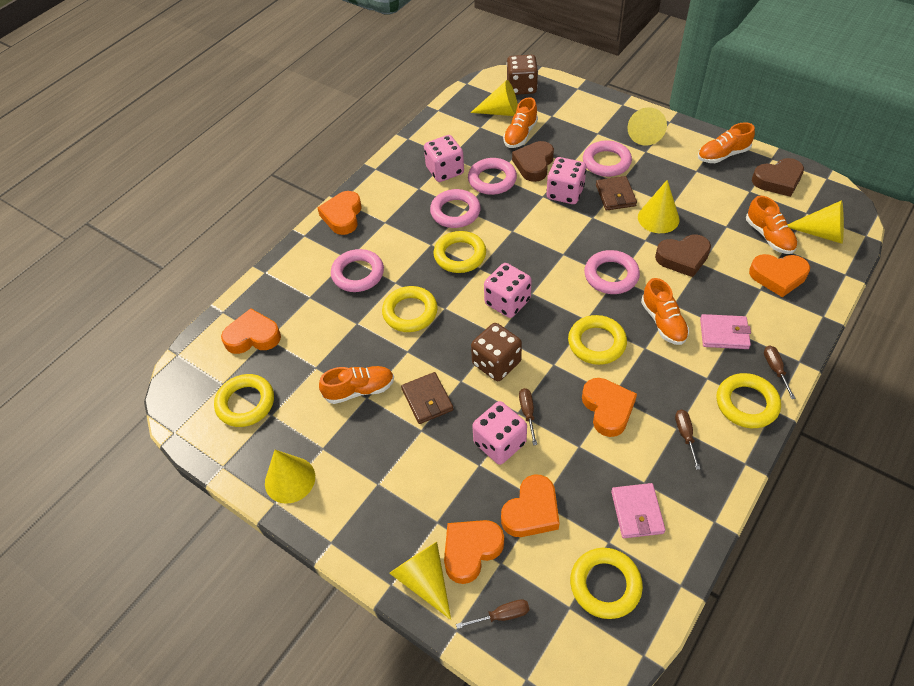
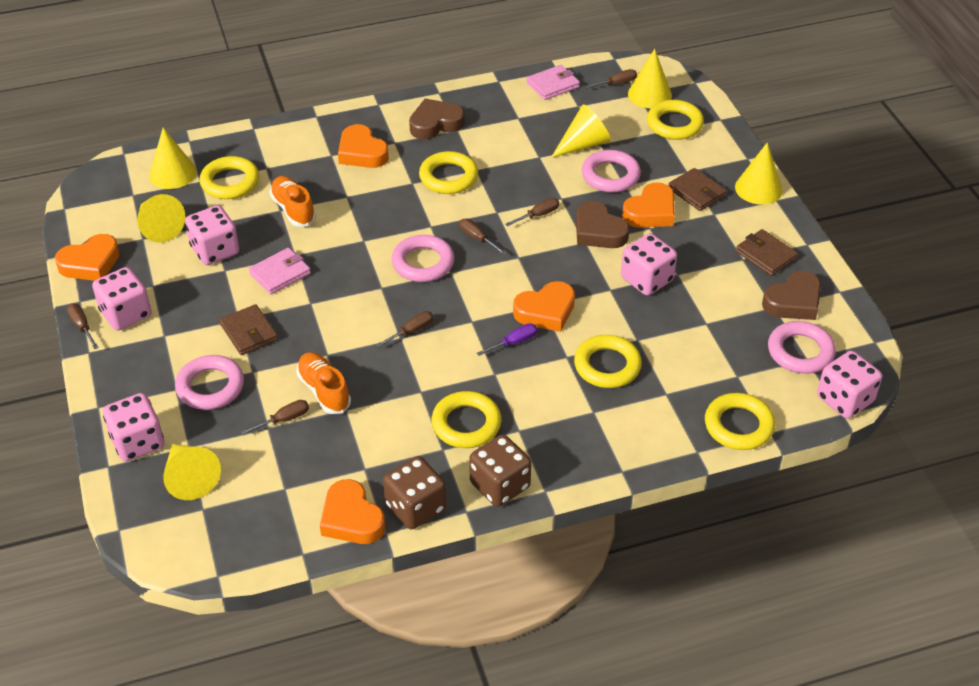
brown screwdriver: 4 -> 6
brown wallet: 2 -> 3
orange heart: 6 -> 5
orange shoe: 5 -> 2
pink dice: 4 -> 5
pink ring: 5 -> 4
purple screwdriver: 0 -> 1

